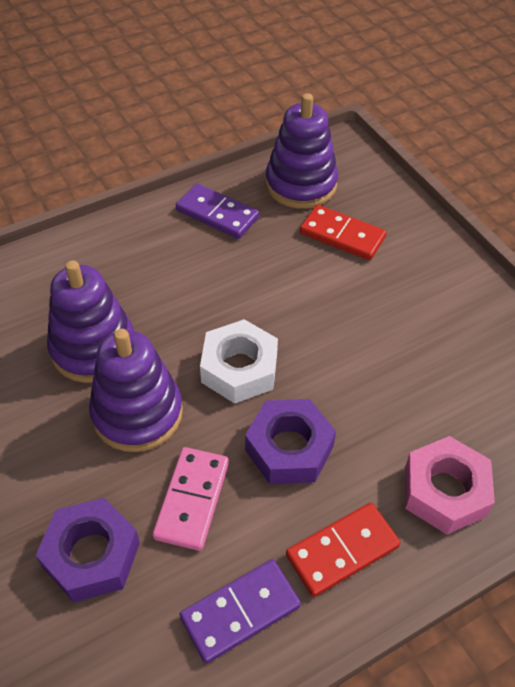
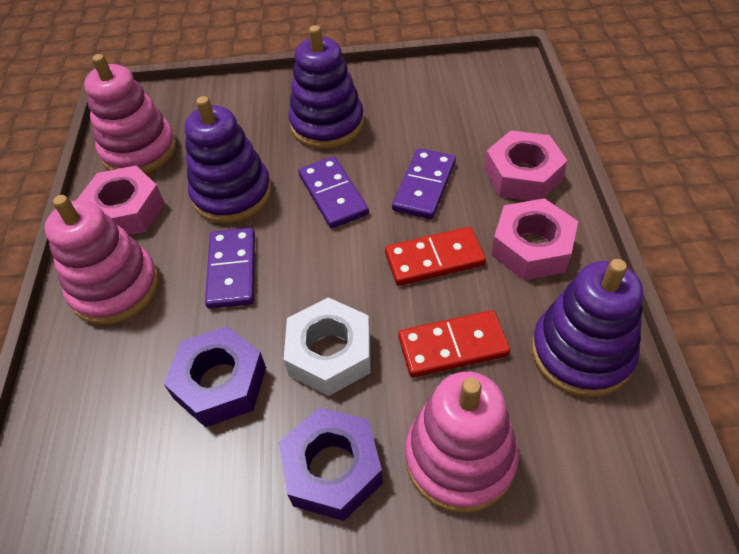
pink domino: 1 -> 0
pink nut: 1 -> 3
pink stacking toy: 0 -> 3
purple domino: 2 -> 3

